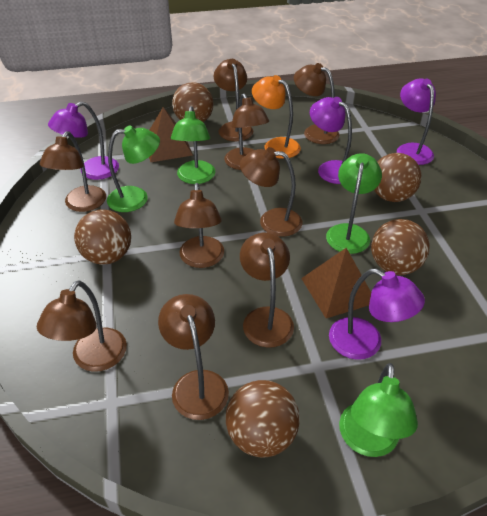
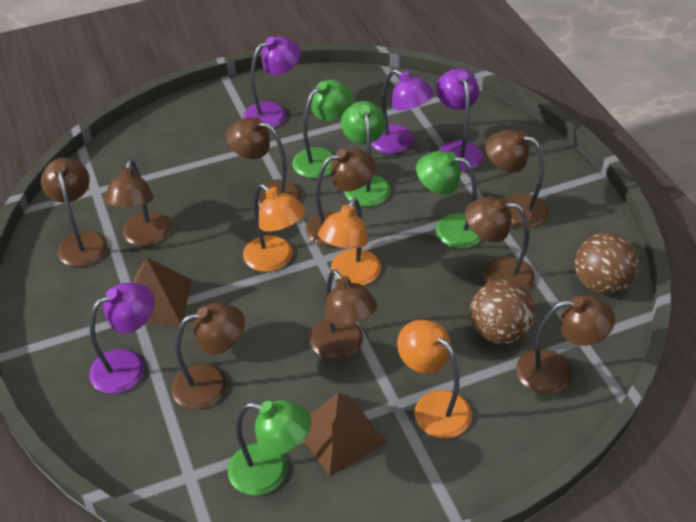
brown ball: 5 -> 2
orange lamp: 1 -> 3

